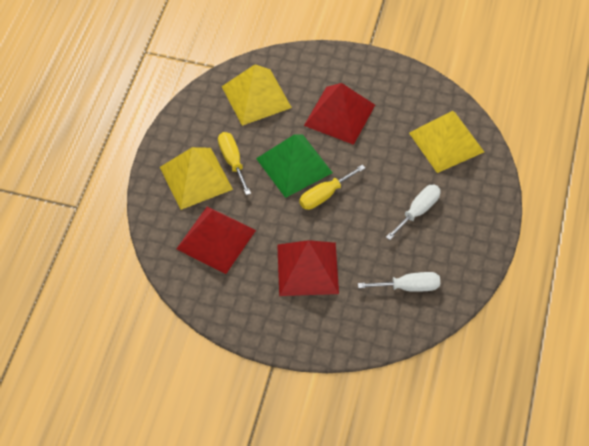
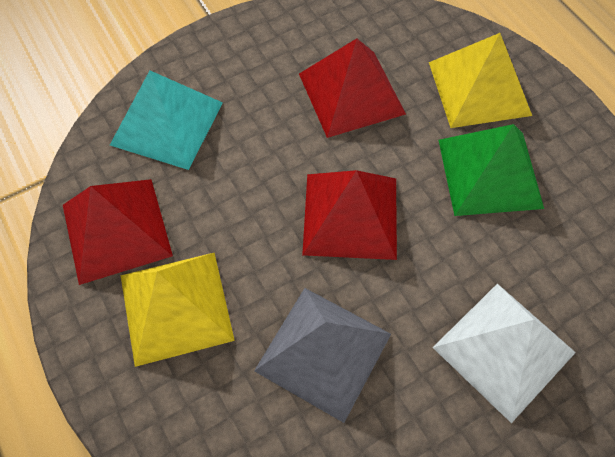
grey pyramid: 0 -> 1
turquoise pyramid: 0 -> 1
white pyramid: 0 -> 1
white screwdriver: 2 -> 0
yellow pyramid: 3 -> 2
yellow screwdriver: 2 -> 0

